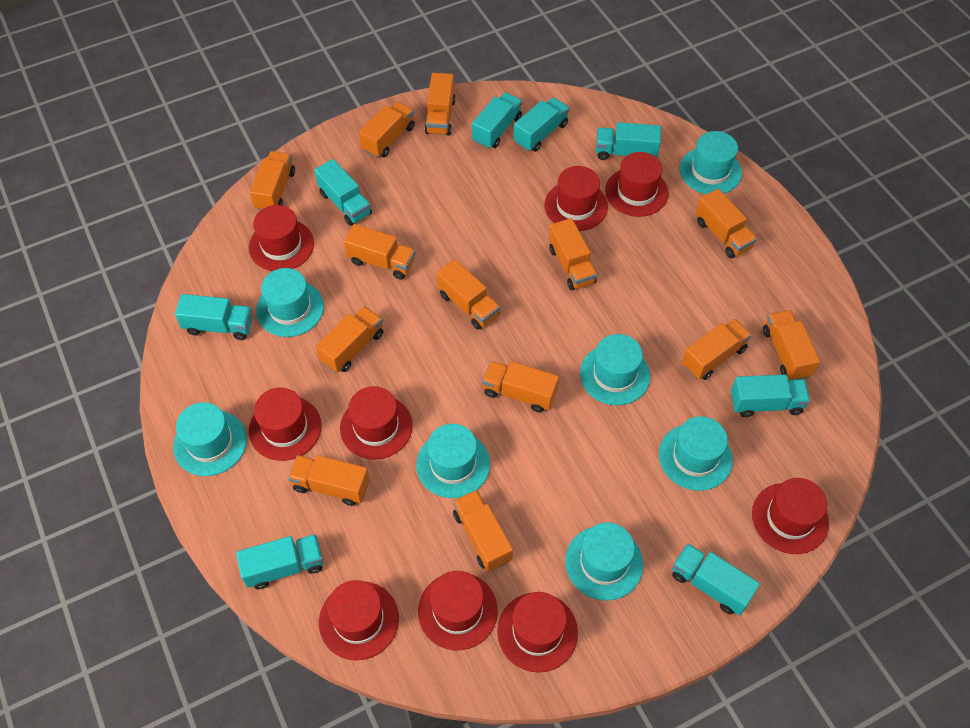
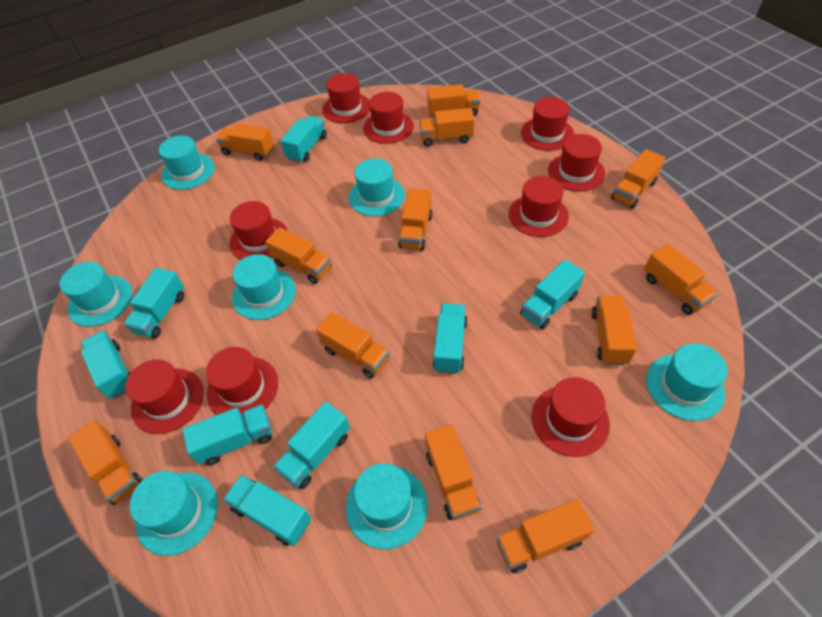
orange truck: 13 -> 12

